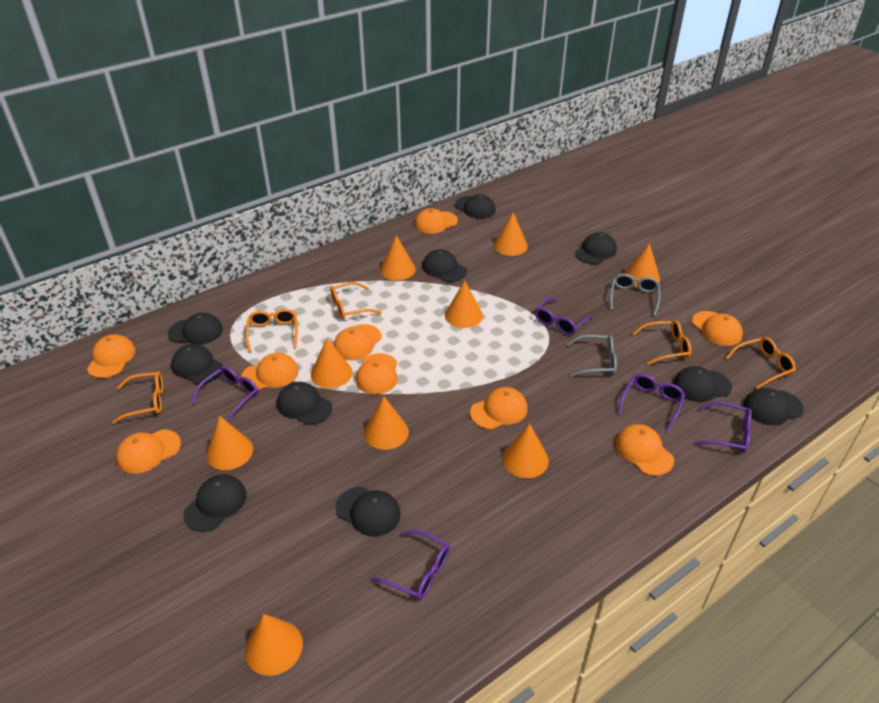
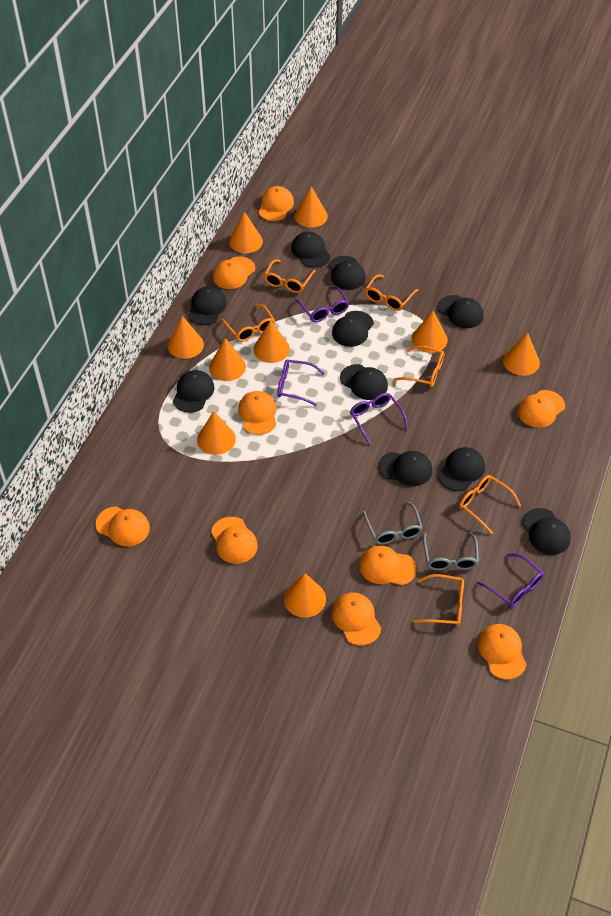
orange glasses: 5 -> 6
purple glasses: 5 -> 4

